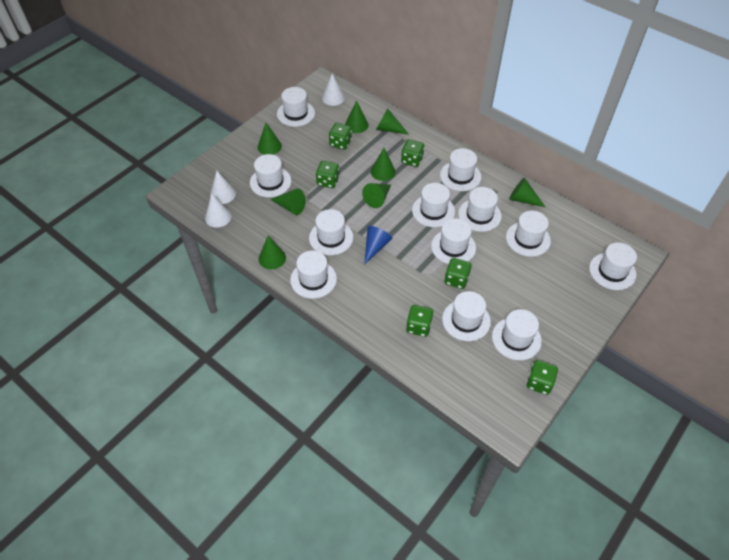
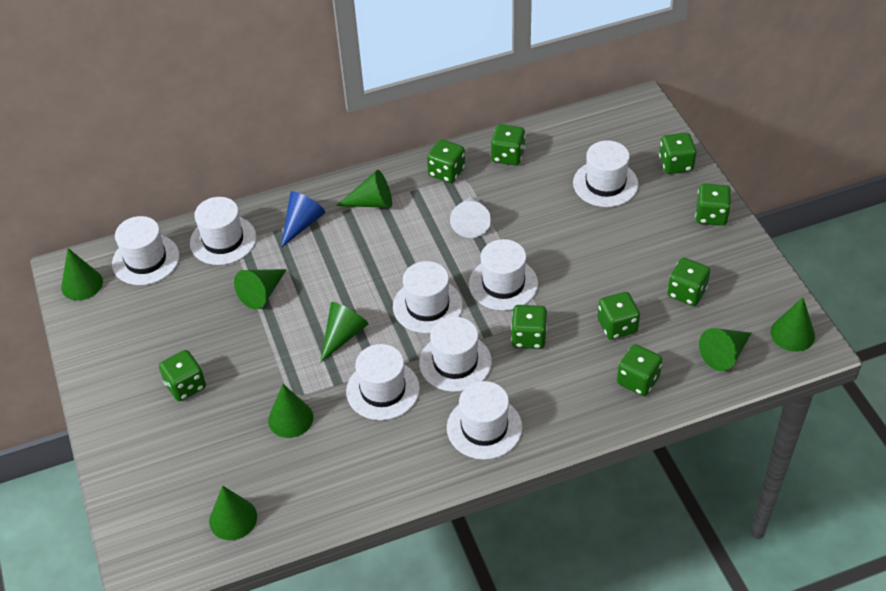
green dice: 6 -> 9
white cone: 3 -> 1
white hat: 12 -> 8

